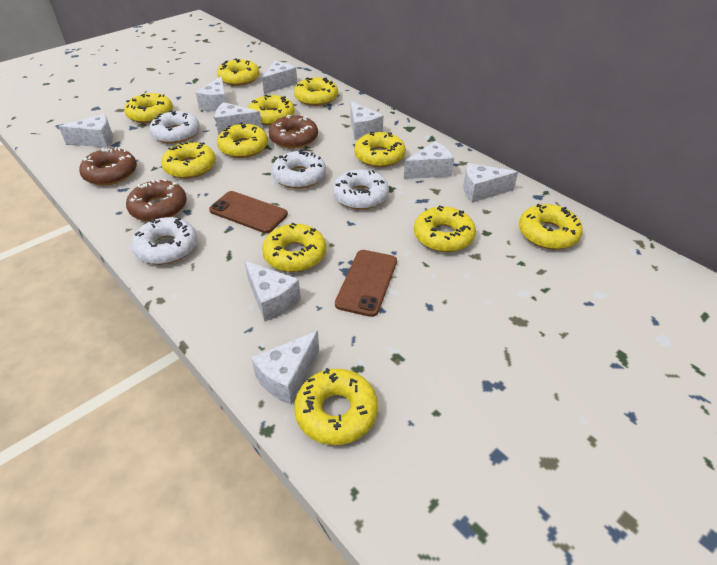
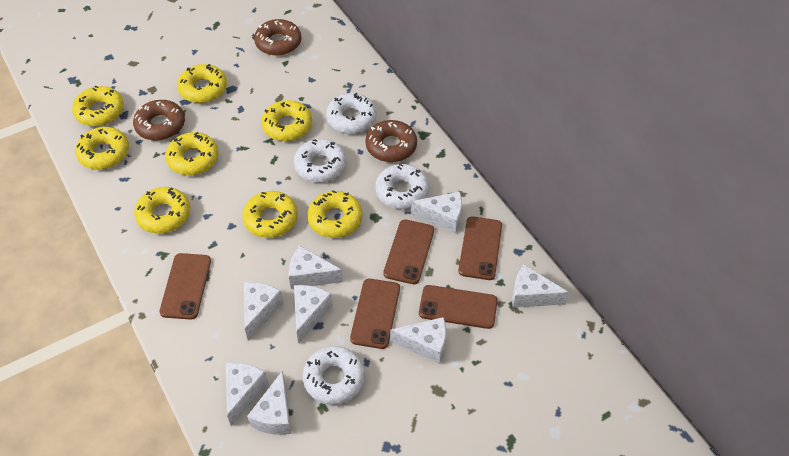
brown phone: 2 -> 5
white cheese: 9 -> 8
yellow donut: 11 -> 8

